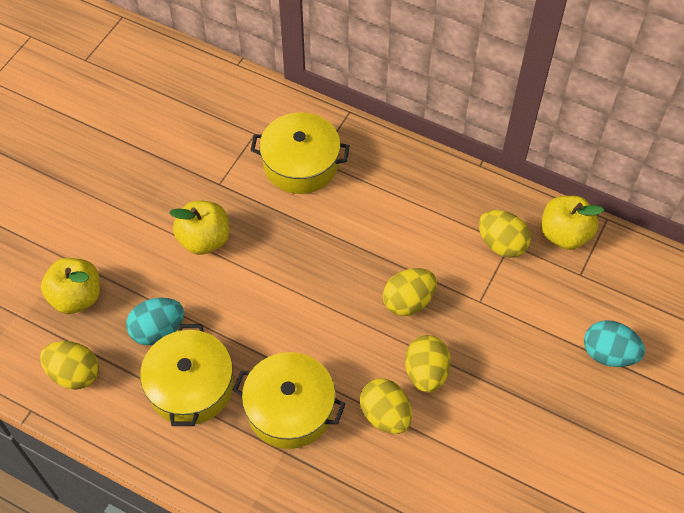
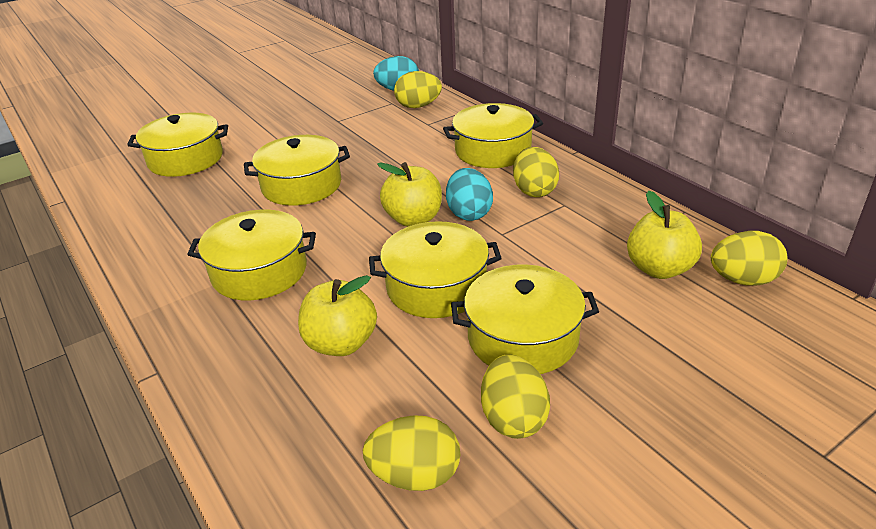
yellow pot: 3 -> 6

